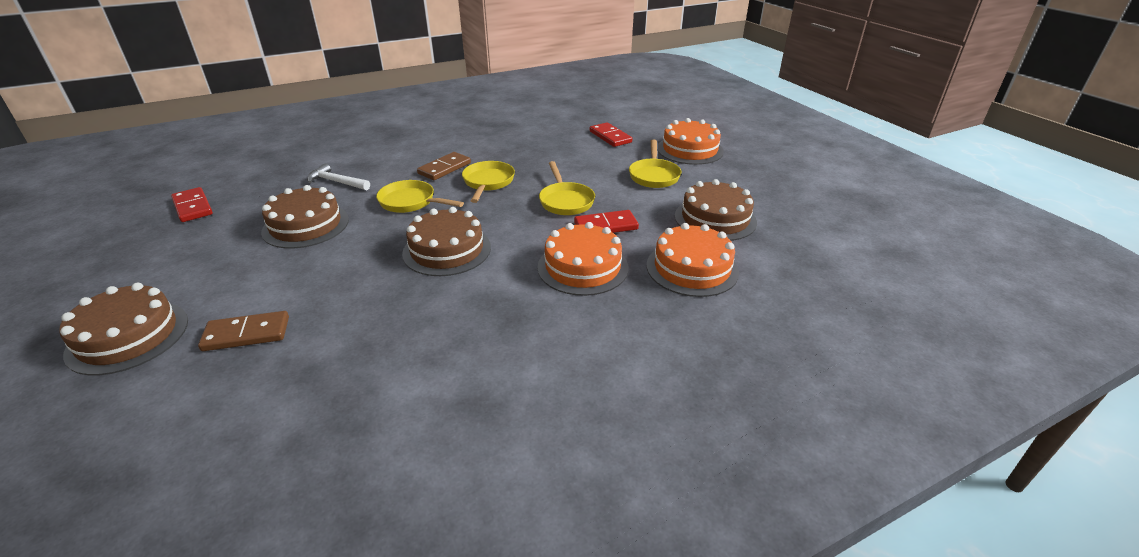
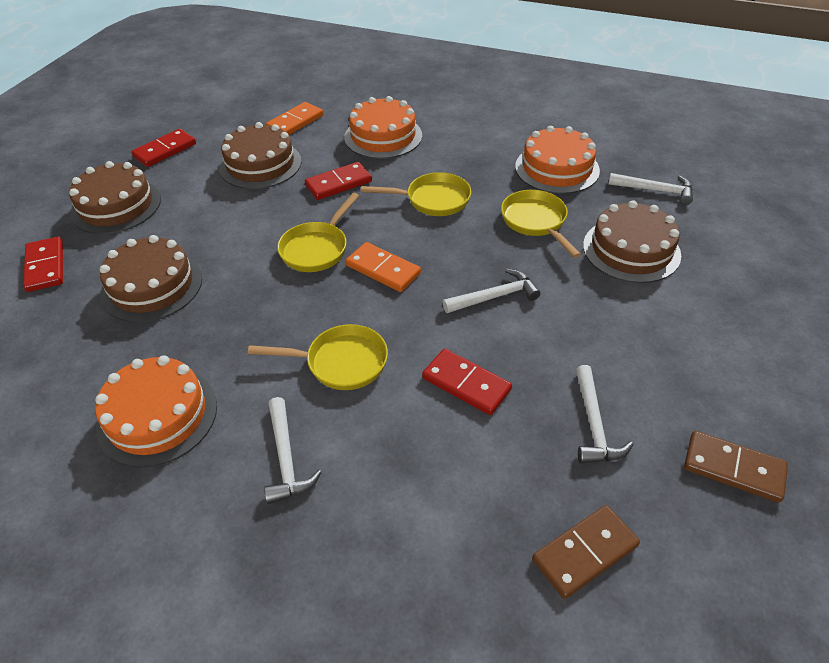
orange domino: 0 -> 2
red domino: 3 -> 4
white hammer: 1 -> 4

